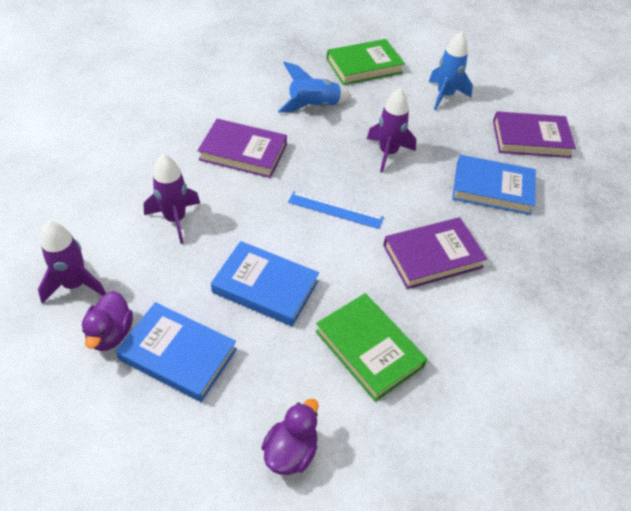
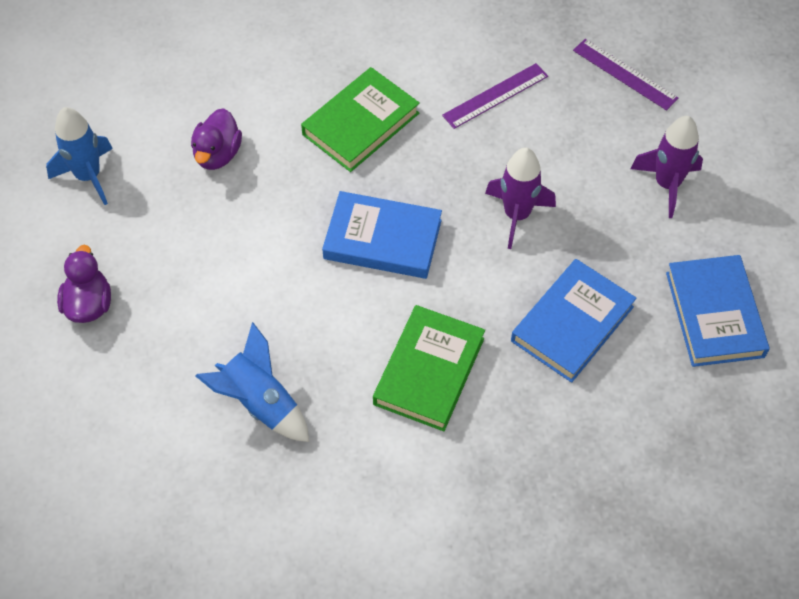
blue ruler: 1 -> 0
purple book: 3 -> 0
purple rocket: 3 -> 2
purple ruler: 0 -> 2

